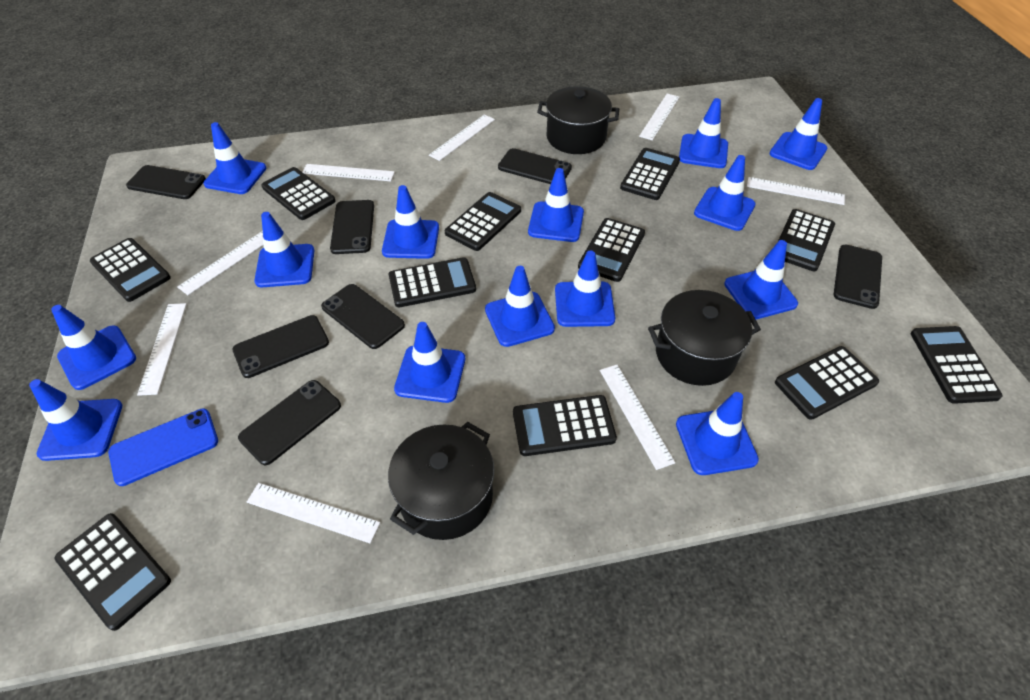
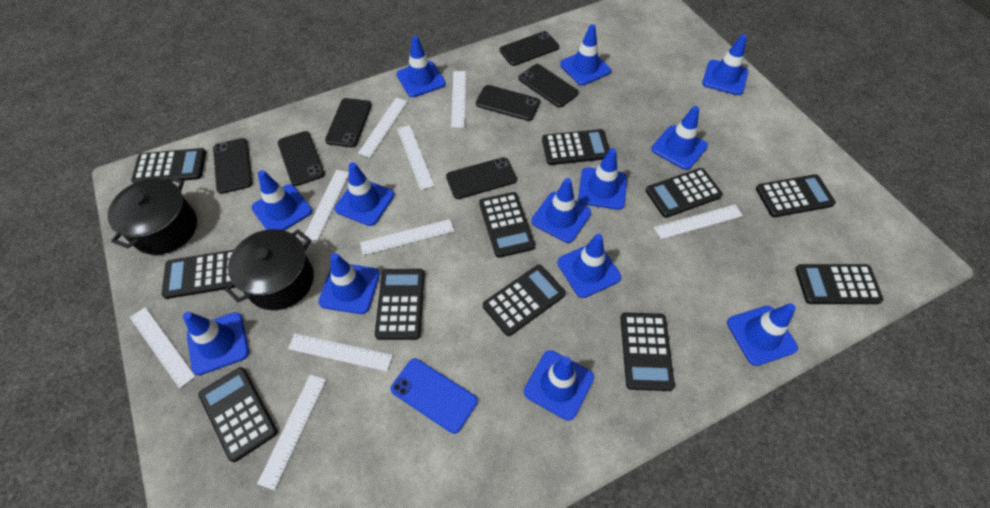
black pot: 3 -> 2
blue traffic cone: 14 -> 13
white ruler: 8 -> 9

